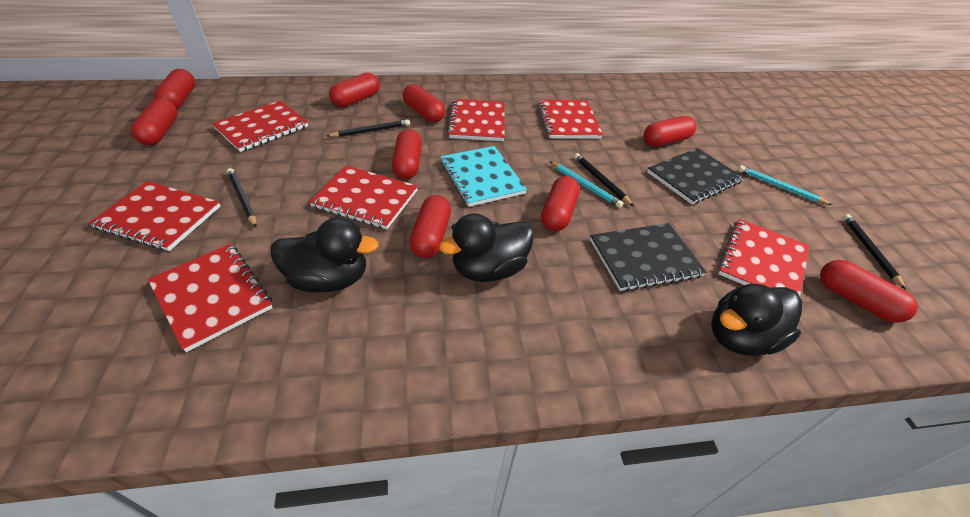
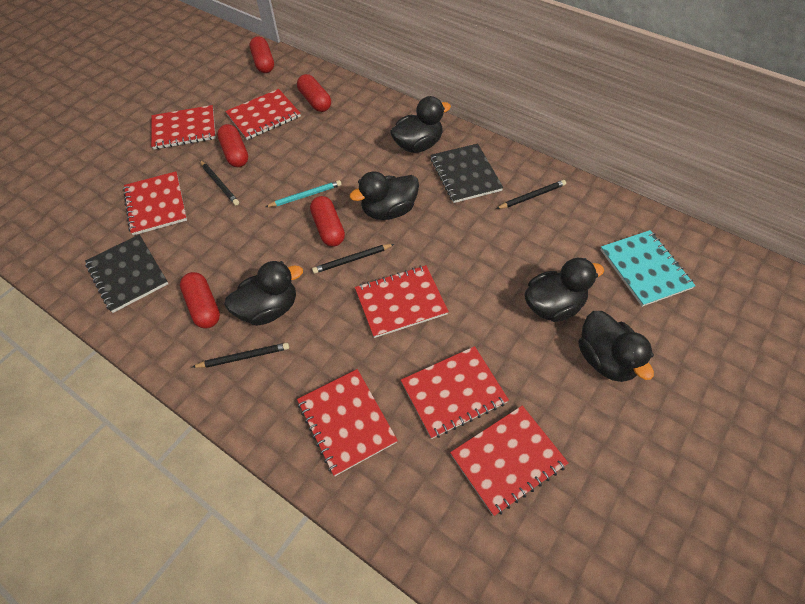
black duck: 3 -> 5
red capsule: 9 -> 5
turquoise pencil: 2 -> 1

